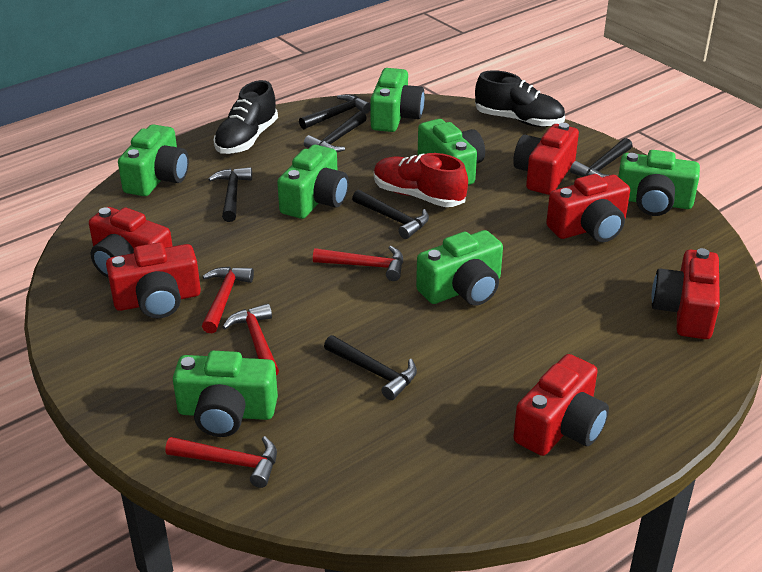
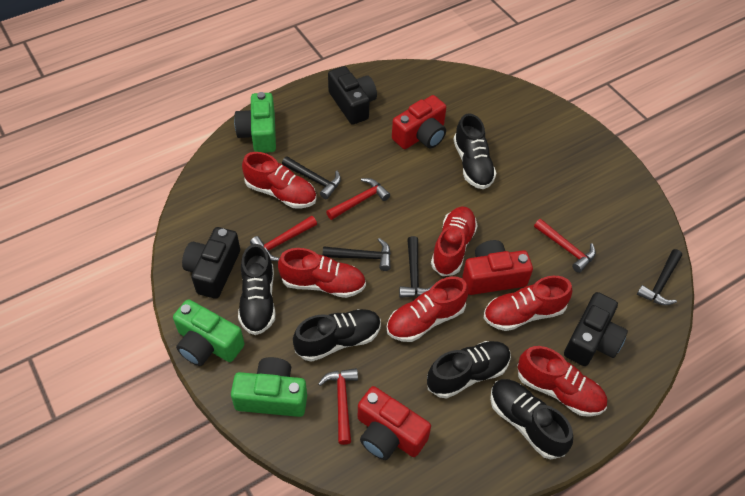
black camera: 0 -> 3
black hammer: 6 -> 4
black shoe: 2 -> 5
green camera: 7 -> 3
red camera: 6 -> 3
red shoe: 1 -> 6

